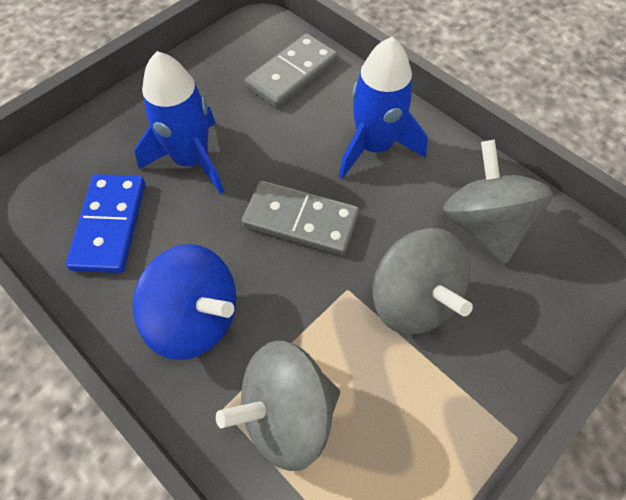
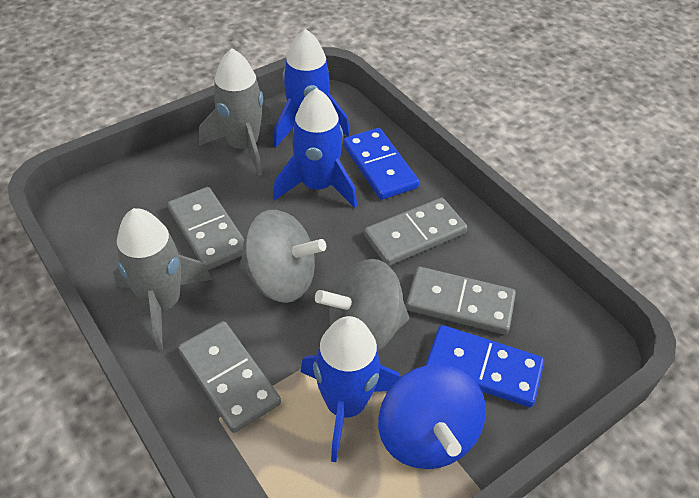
blue domino: 1 -> 2
blue rocket: 2 -> 3
grey domino: 2 -> 4
grey rocket: 0 -> 2
grey spinning top: 3 -> 2

